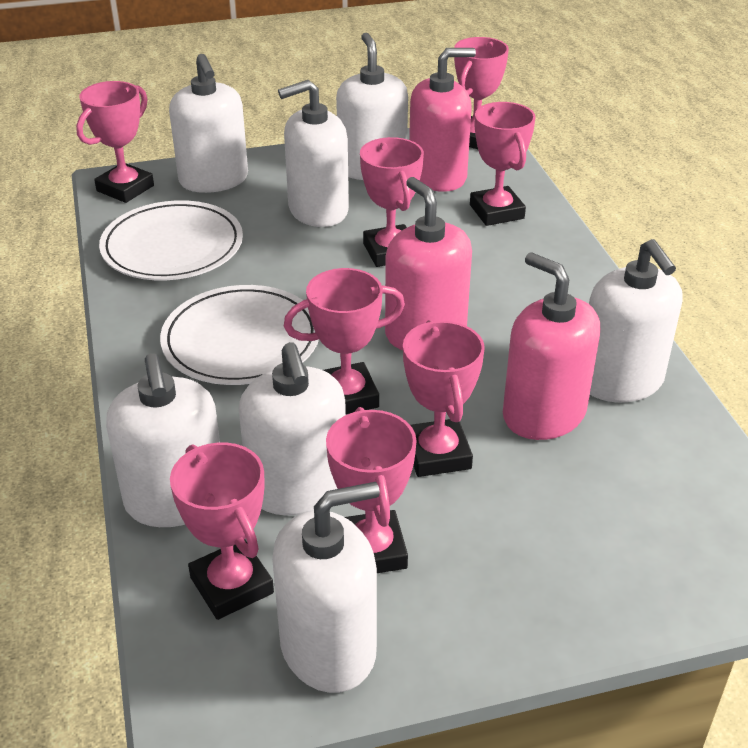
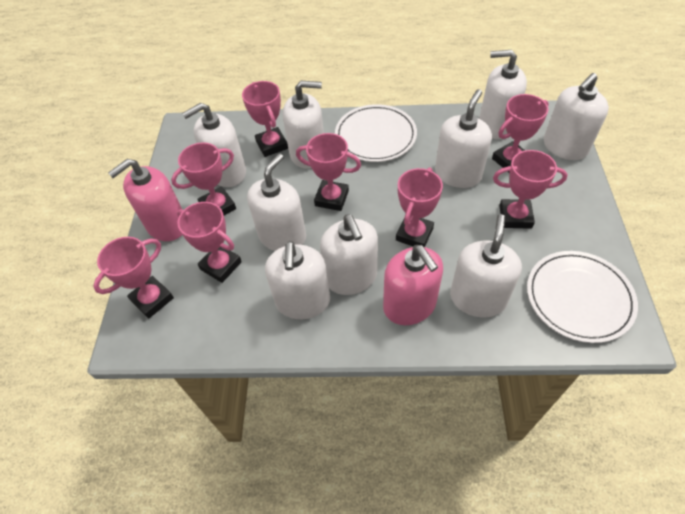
pink soap dispenser: 3 -> 2
white soap dispenser: 7 -> 9

